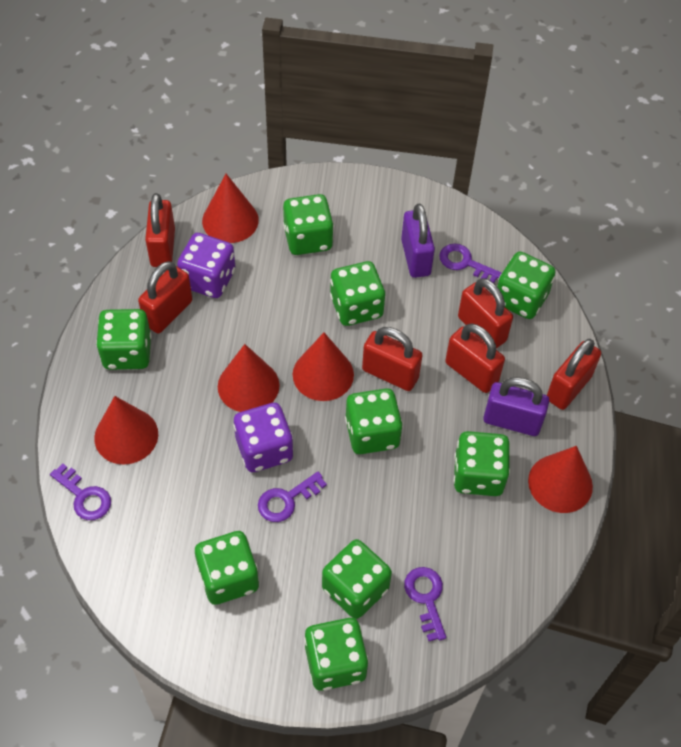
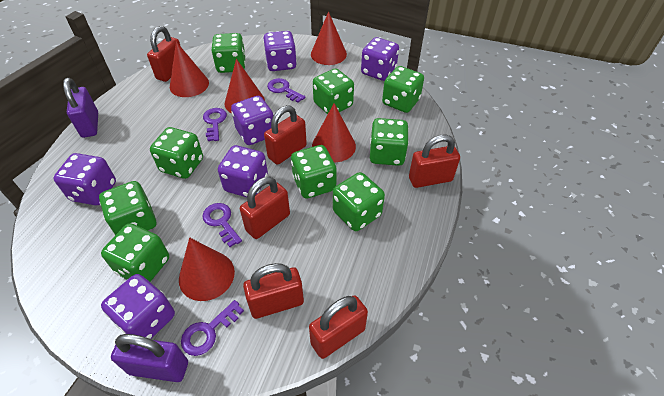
purple dice: 2 -> 6

